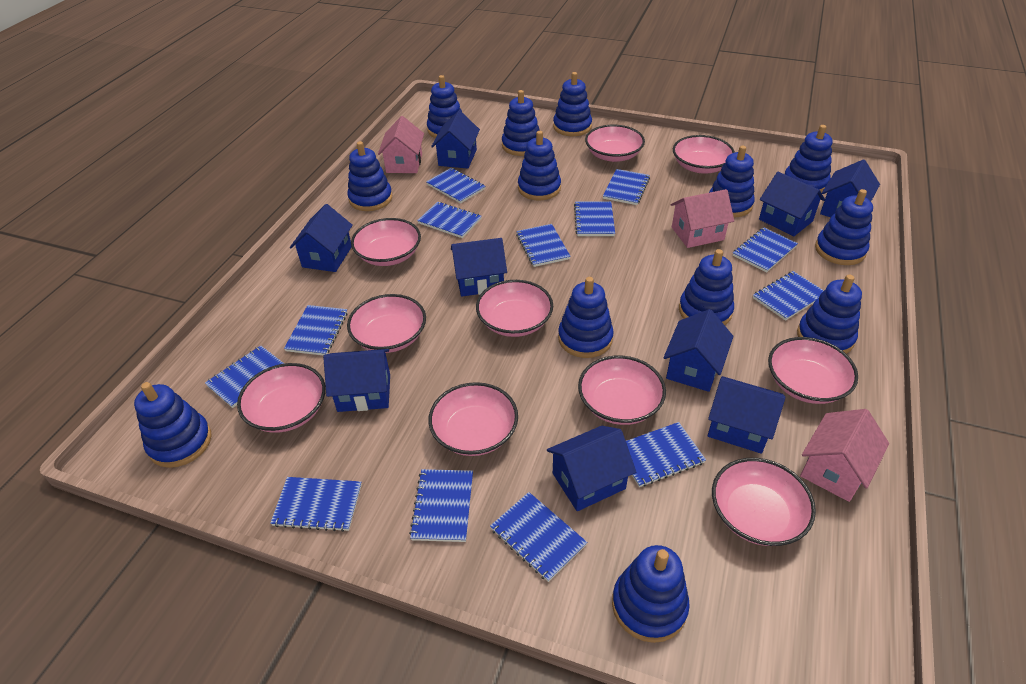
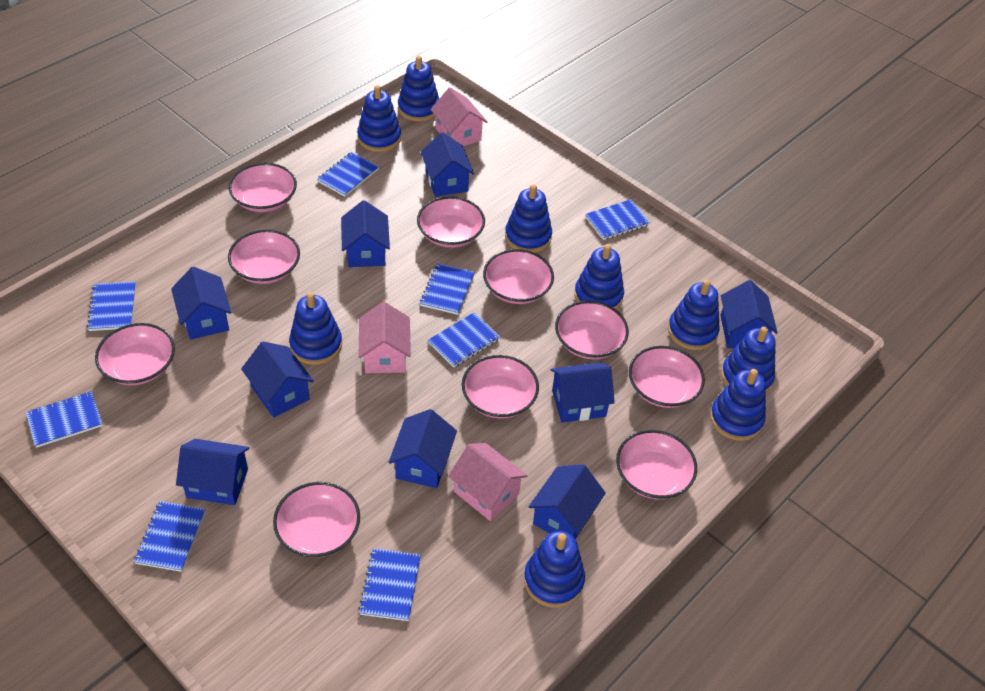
blue notebook: 13 -> 8
blue stacking toy: 13 -> 9

